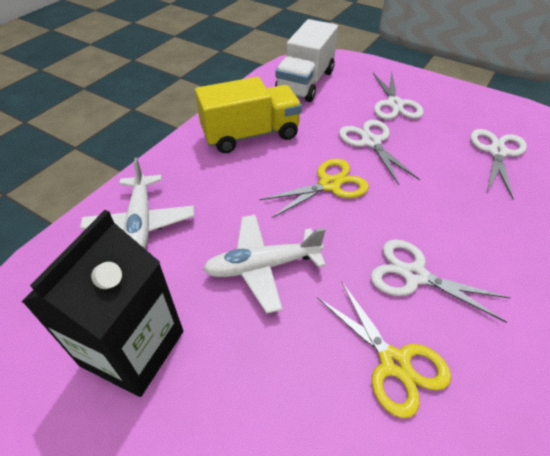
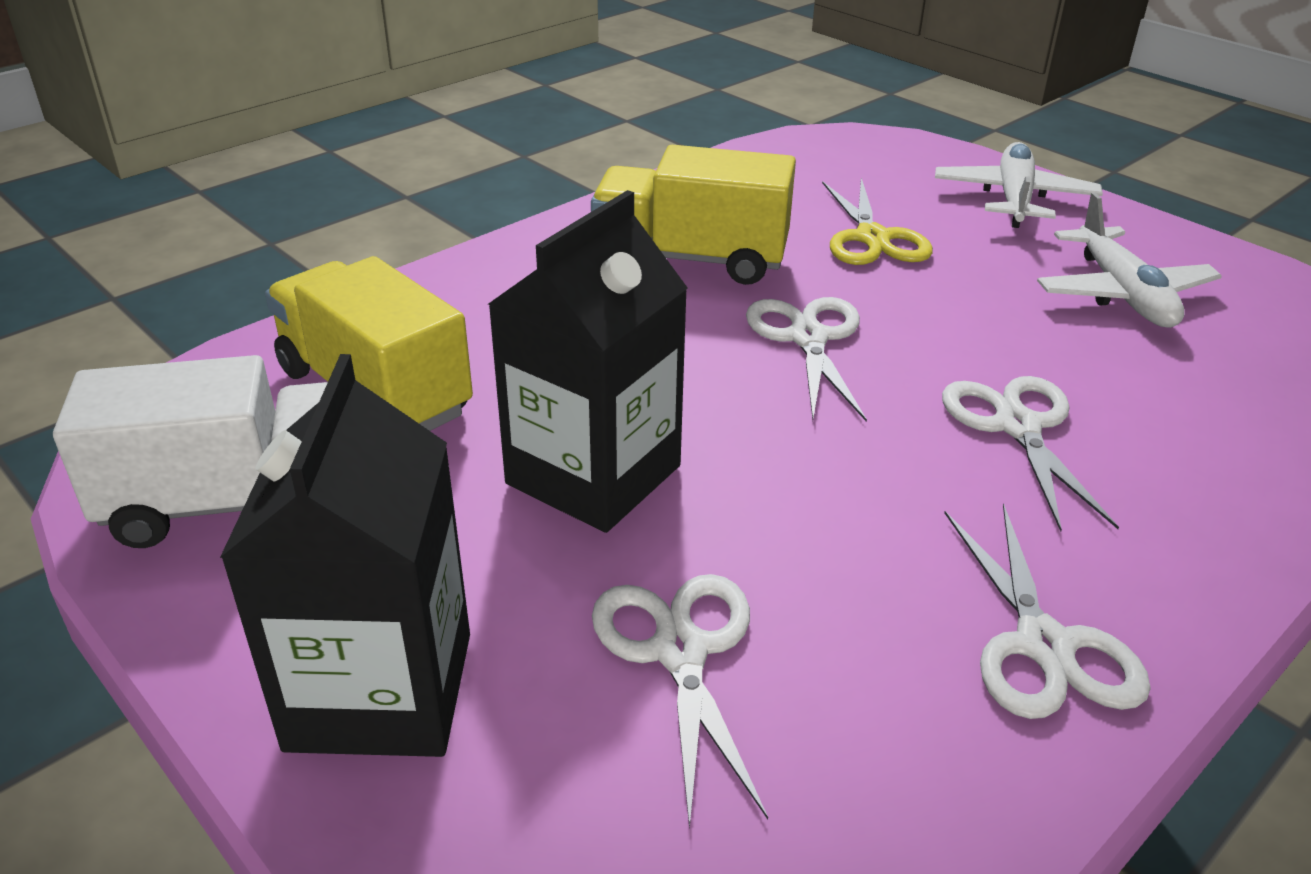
black carton: 1 -> 2
yellow scissors: 2 -> 1
yellow truck: 1 -> 2

